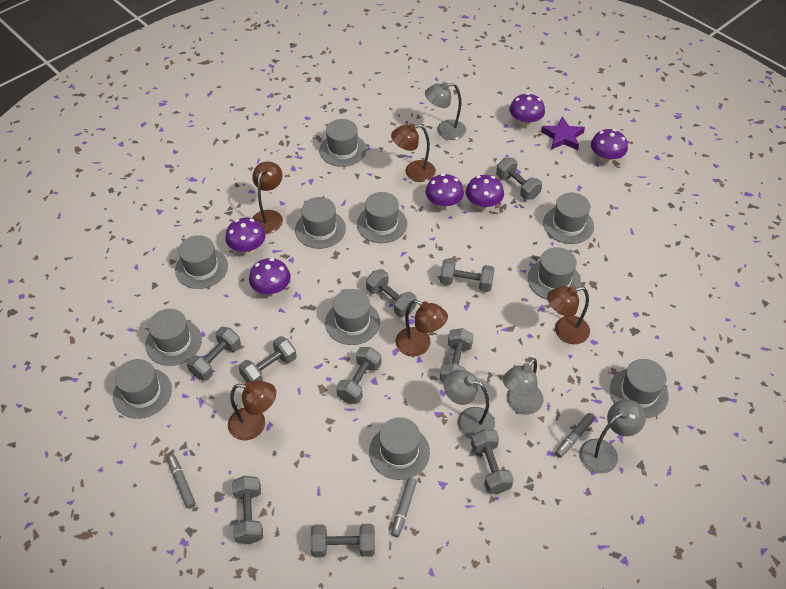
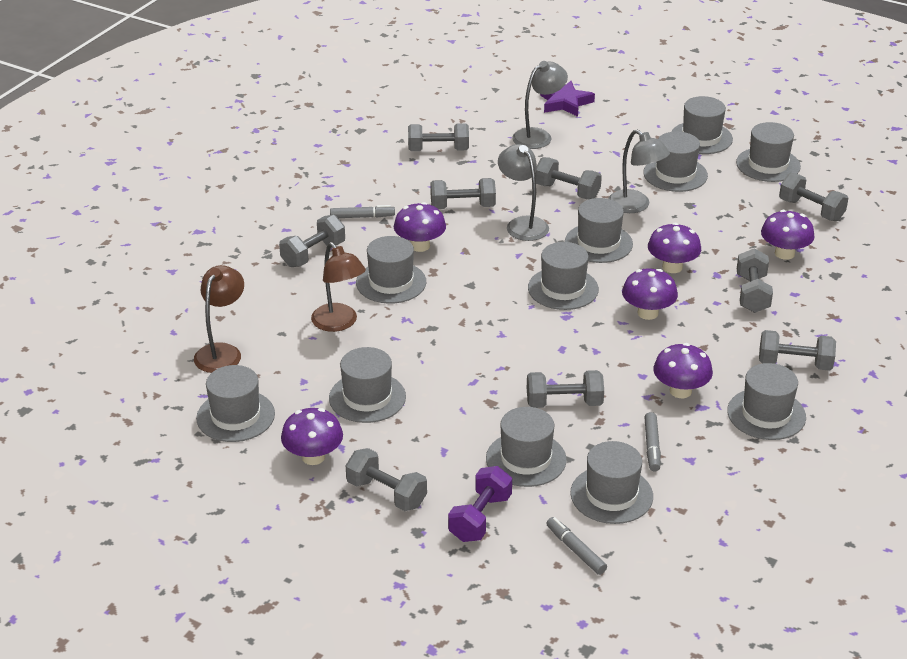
brown lamp: 5 -> 2
grey dumbbell: 10 -> 9
grey lamp: 4 -> 3
purple dumbbell: 0 -> 1

